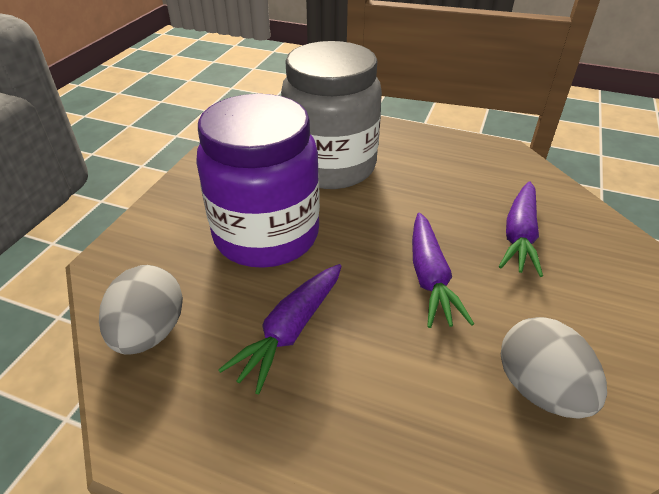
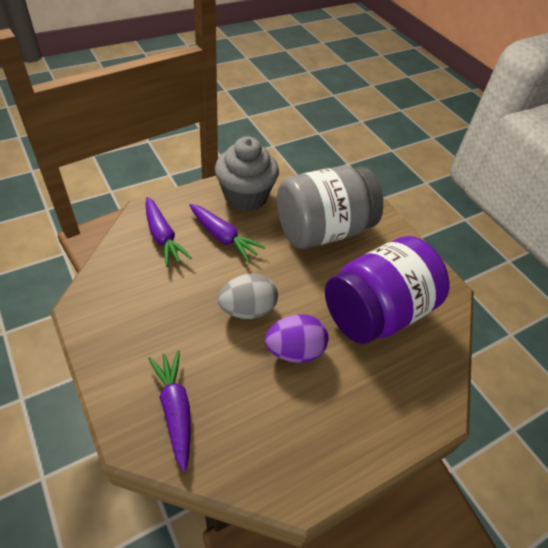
grey cupcake: 0 -> 1
grey egg: 2 -> 1
purple egg: 0 -> 1

